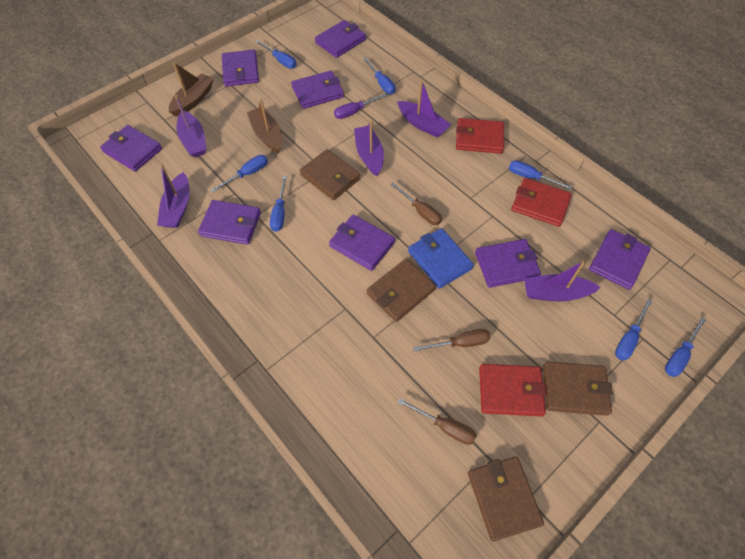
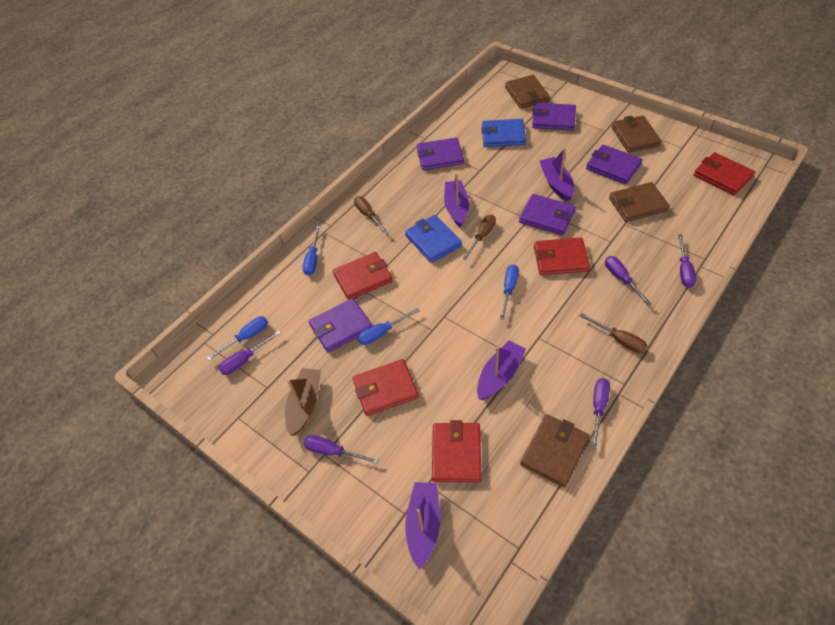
blue screwdriver: 7 -> 4
blue wallet: 1 -> 2
brown boat: 2 -> 1
purple boat: 5 -> 4
purple screwdriver: 1 -> 5
purple wallet: 8 -> 5
red wallet: 3 -> 5

